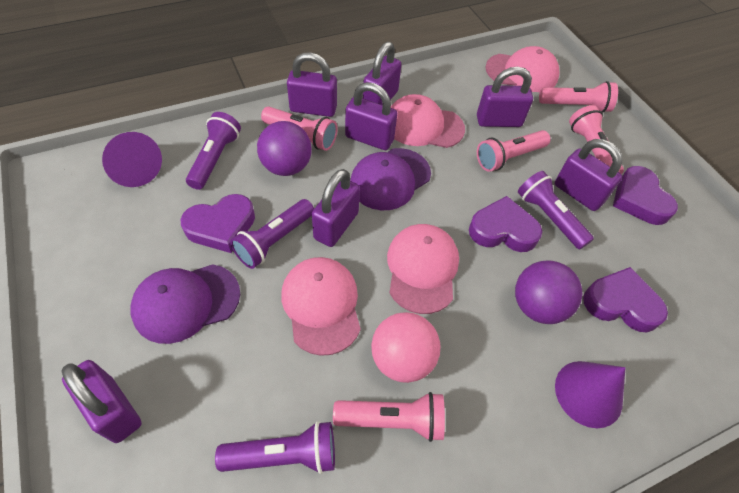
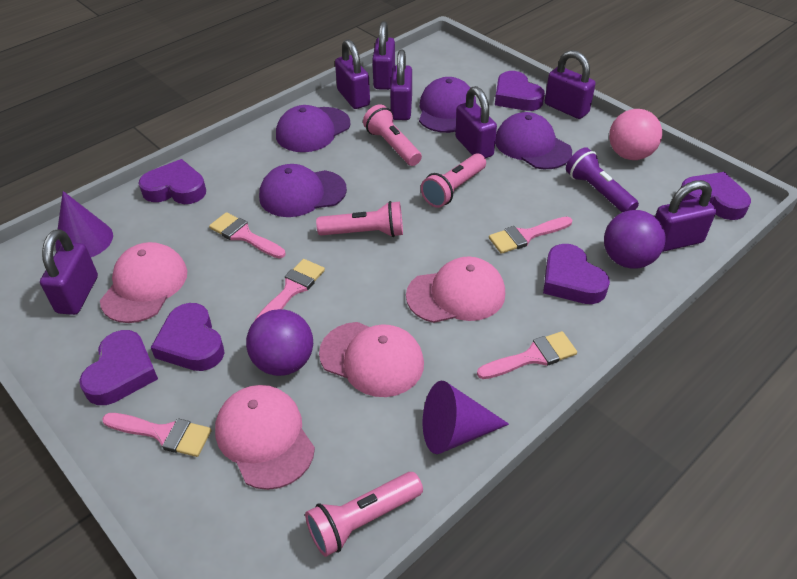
pink brush: 0 -> 5
pink flashlight: 5 -> 4
purple cap: 2 -> 4
purple flashlight: 4 -> 1
purple heart: 4 -> 6

